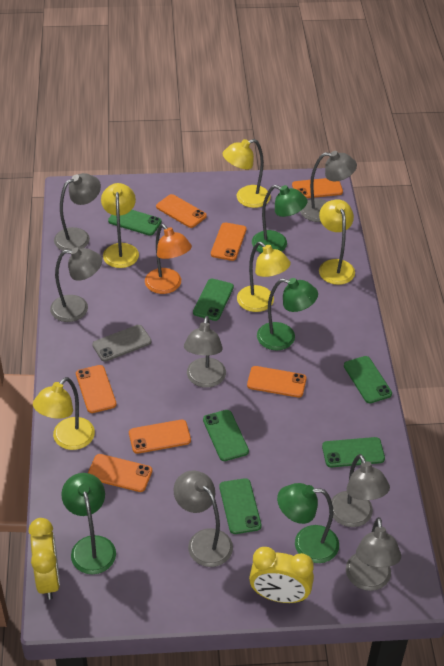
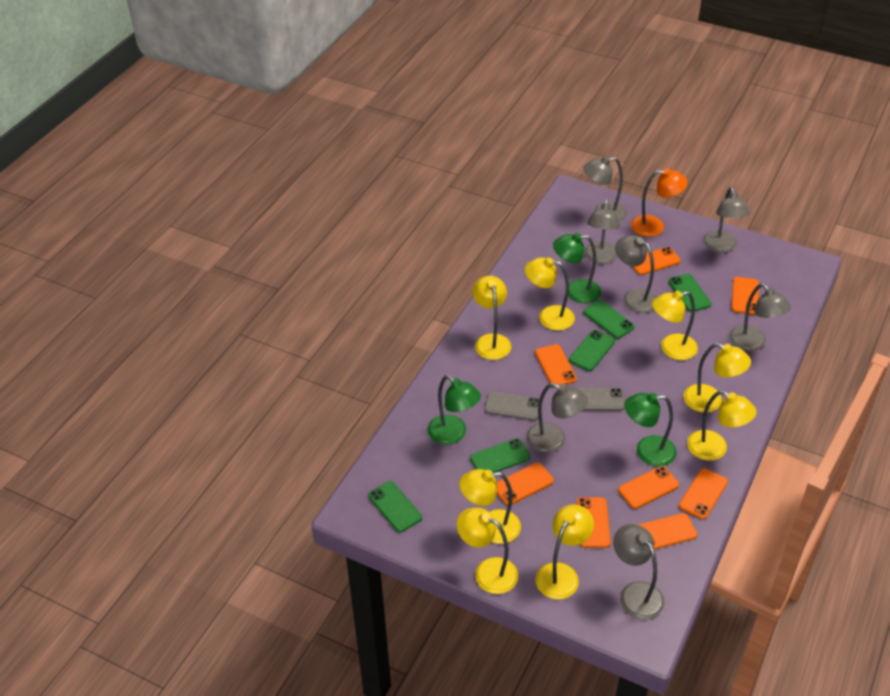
green lamp: 4 -> 3
green phone: 6 -> 5
grey phone: 1 -> 2
orange phone: 7 -> 8
yellow clock: 2 -> 0
yellow lamp: 5 -> 8

